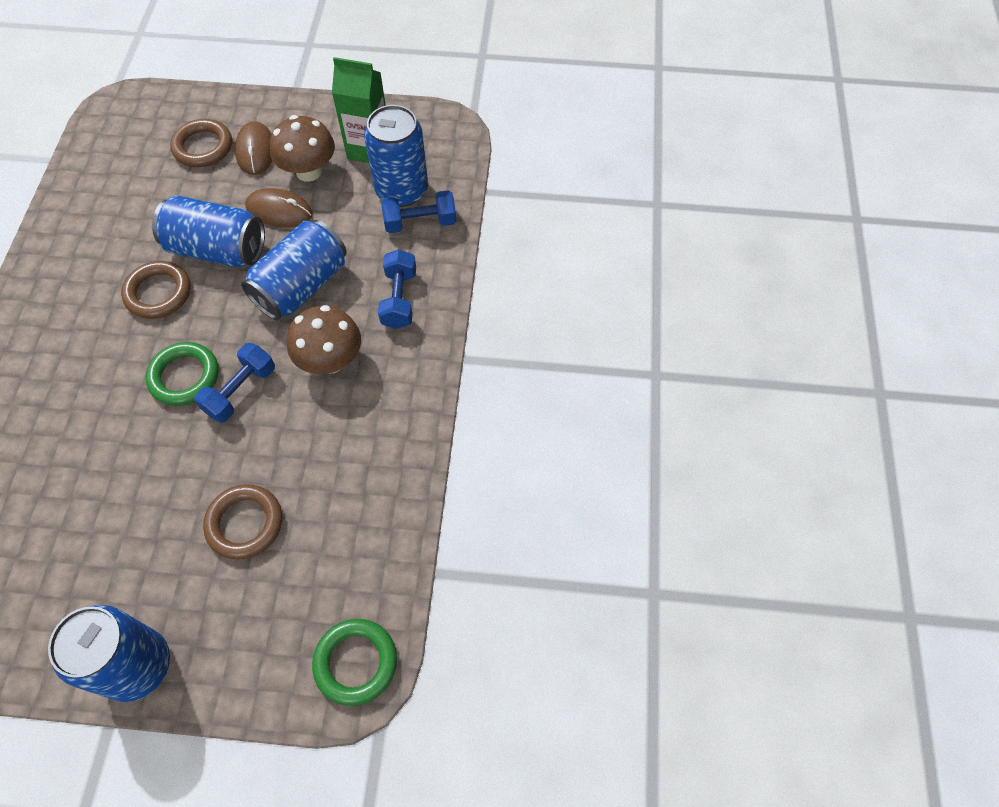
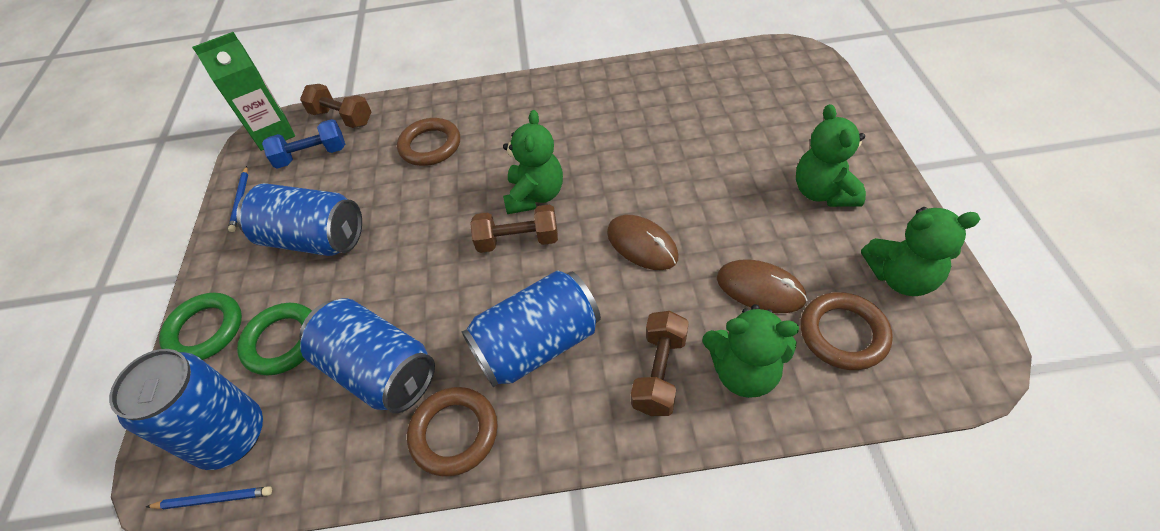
blue dumbbell: 3 -> 1
blue pencil: 0 -> 2
brown dumbbell: 0 -> 3
brown mushroom: 2 -> 0
green teddy bear: 0 -> 4

